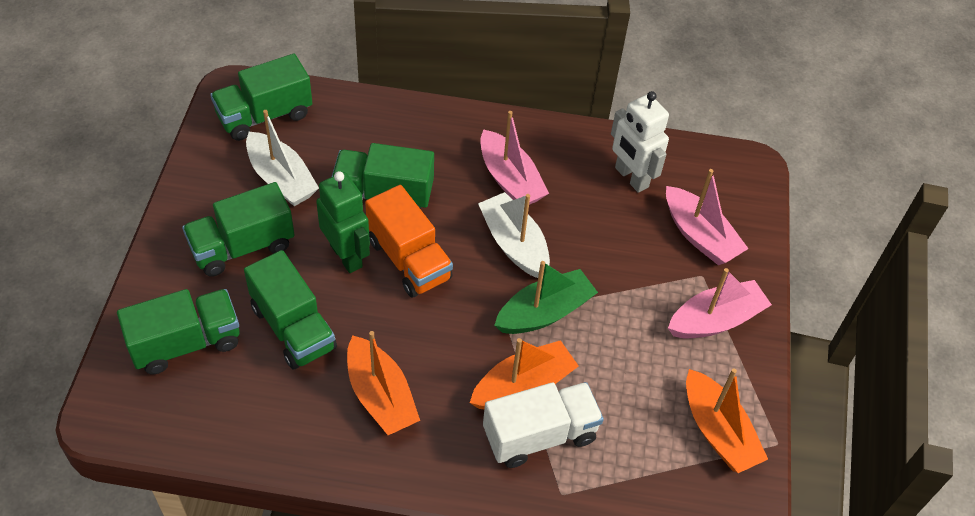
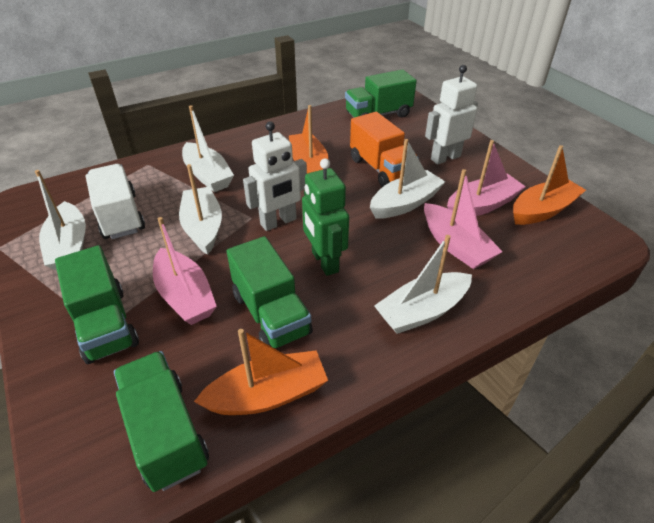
green boat: 1 -> 0
green truck: 5 -> 4
white boat: 2 -> 5
white robot: 1 -> 2

